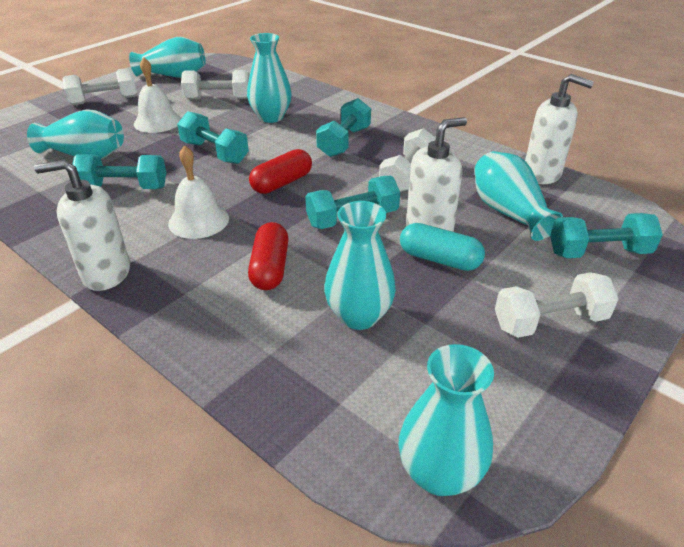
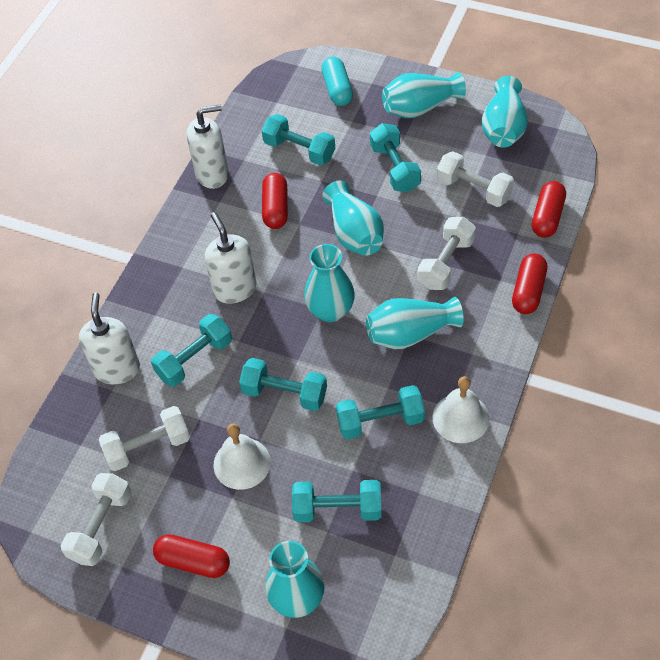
red capsule: 2 -> 4
turquoise dumbbell: 5 -> 6

